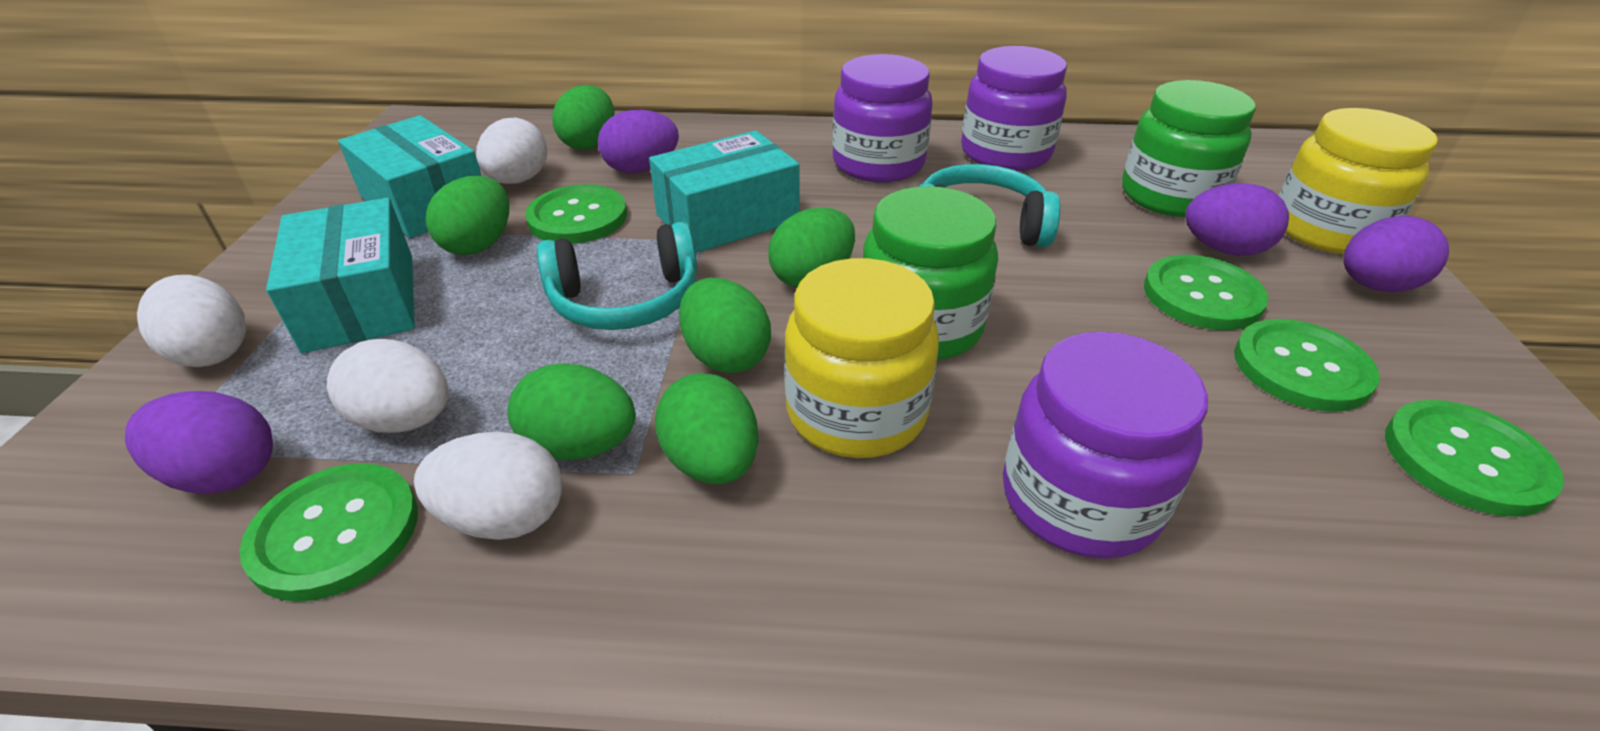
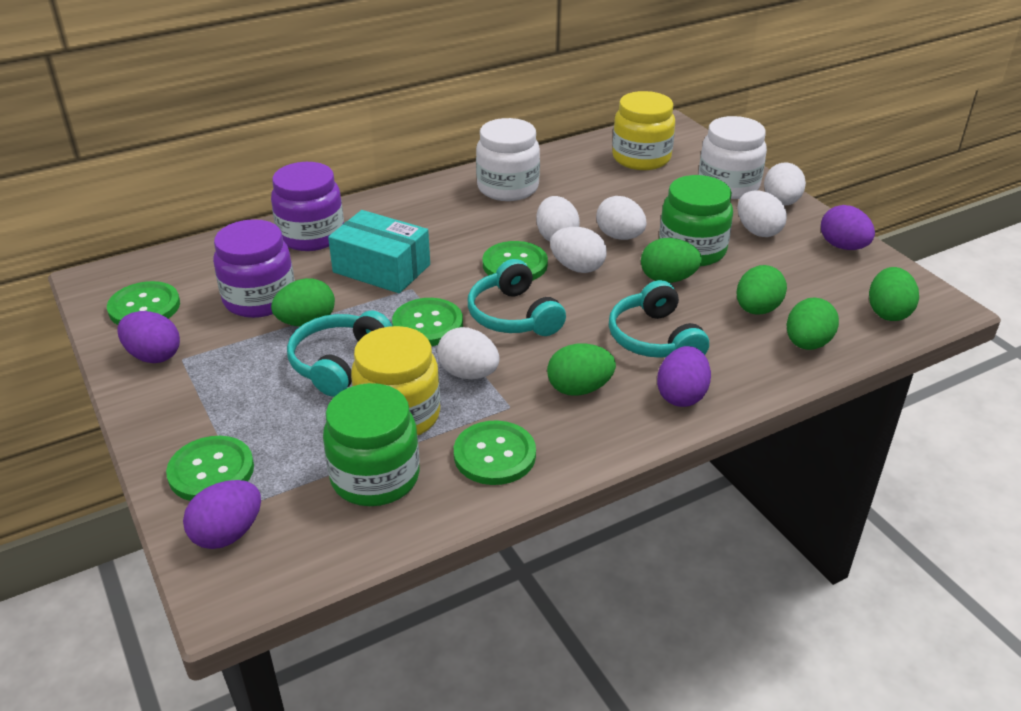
purple jar: 3 -> 2
turquoise box: 3 -> 1
turquoise headphones: 2 -> 3
white egg: 4 -> 6
white jar: 0 -> 2

